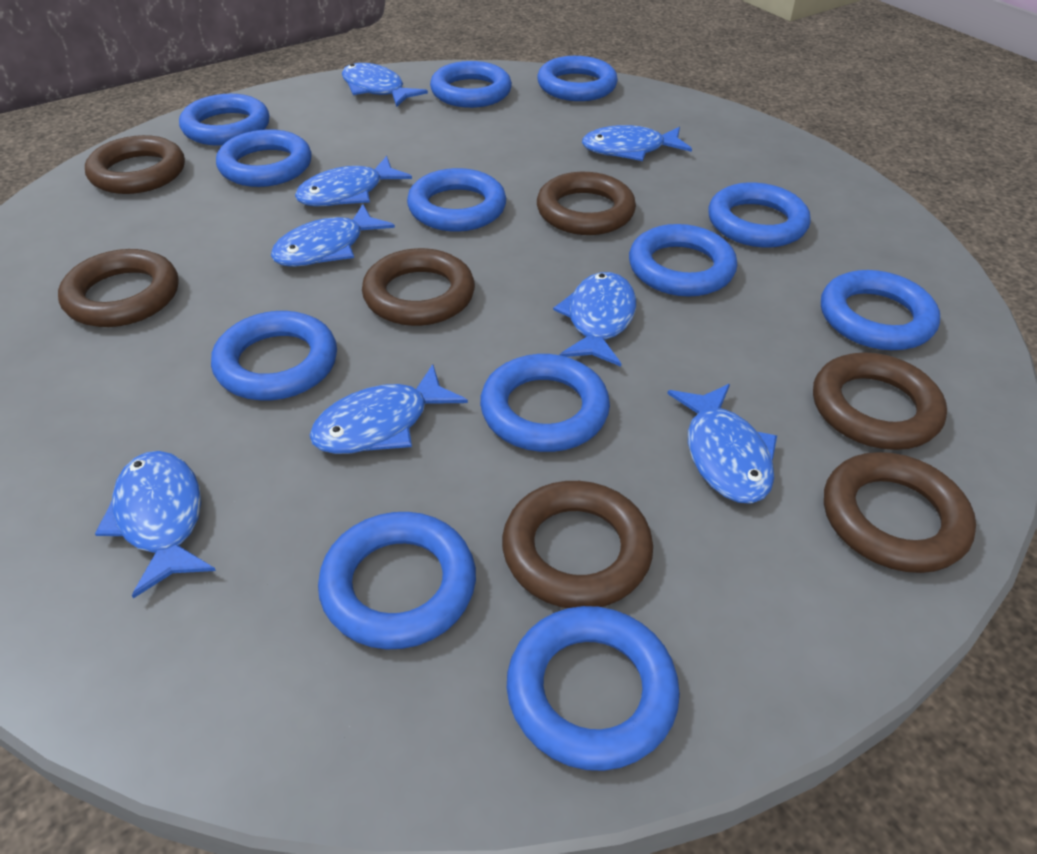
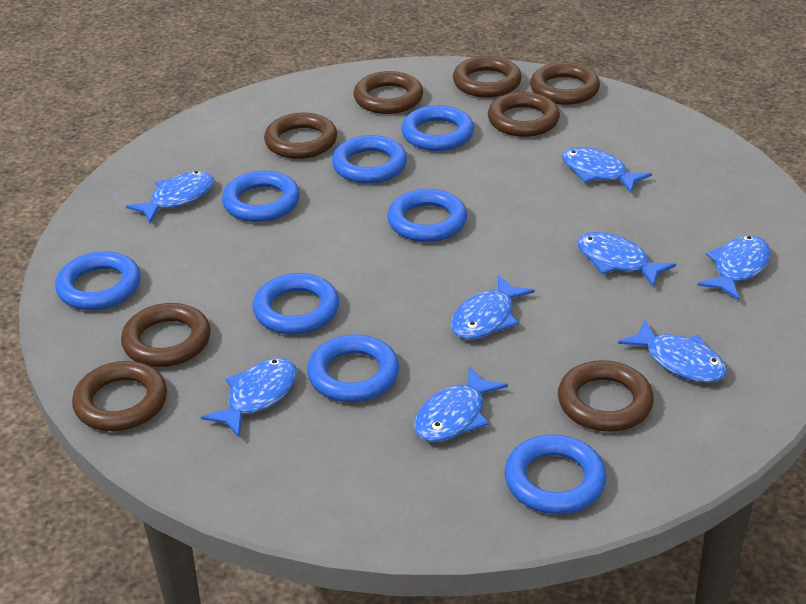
blue ring: 12 -> 8
brown ring: 7 -> 8

